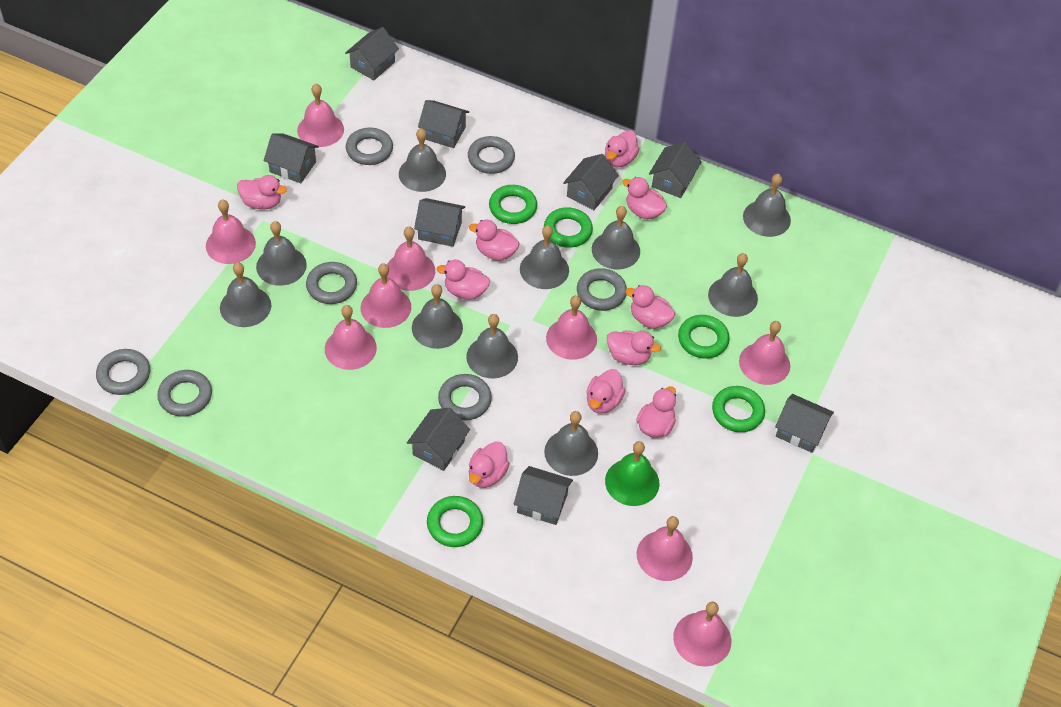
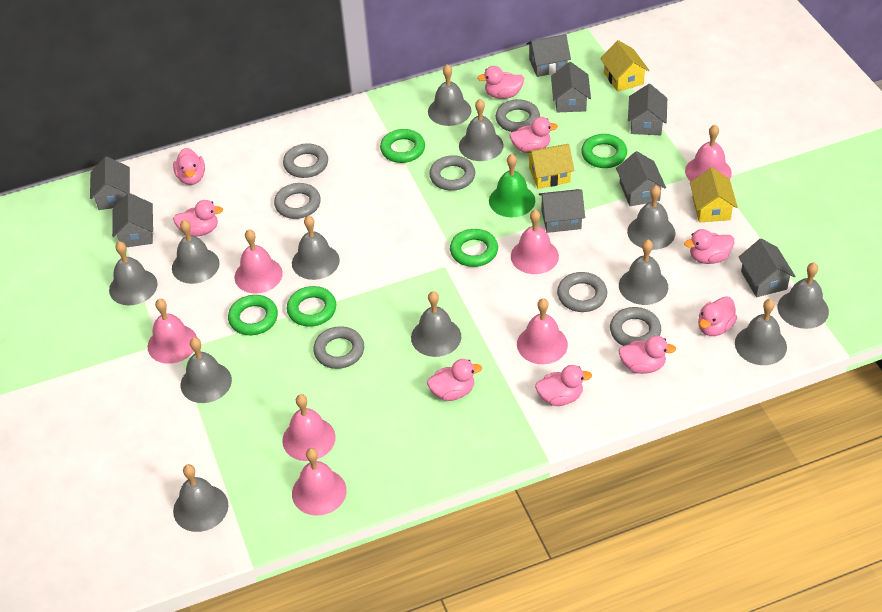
grey bell: 10 -> 12
grey house: 9 -> 8
pink bell: 9 -> 7
pink duck: 10 -> 9
yellow house: 0 -> 3

